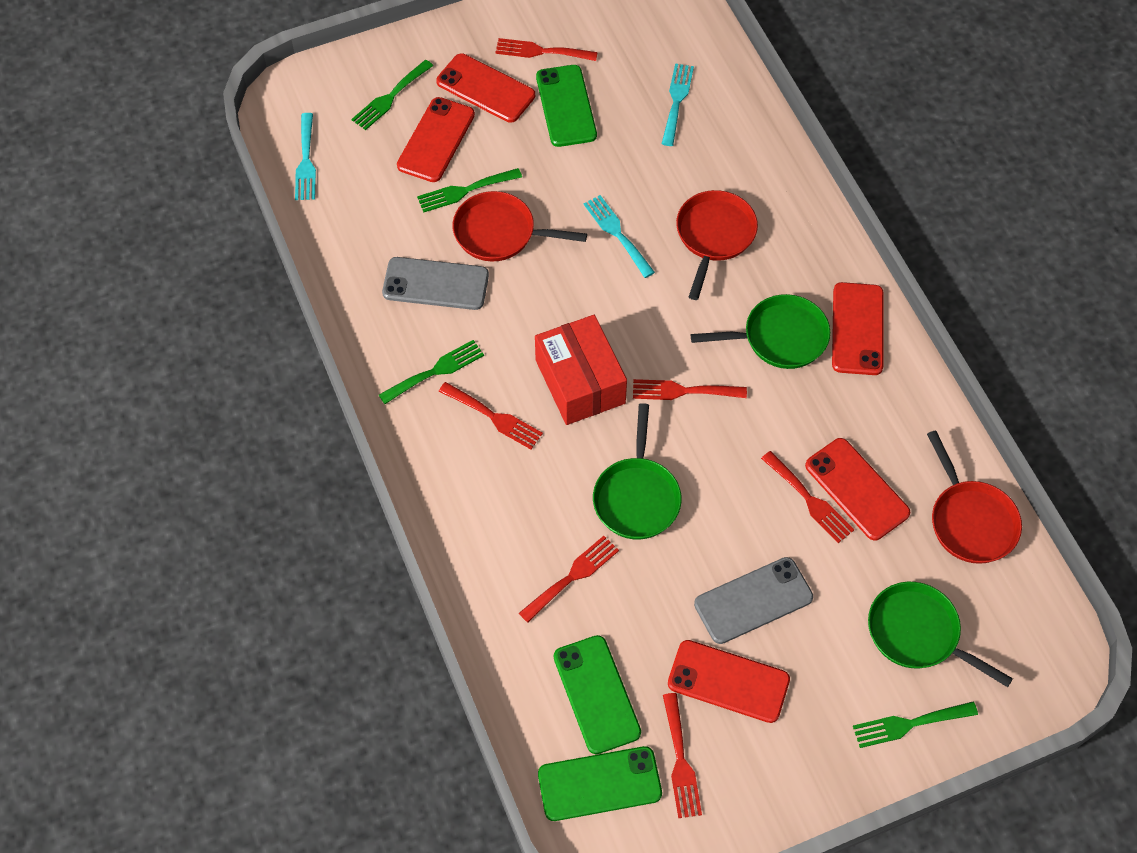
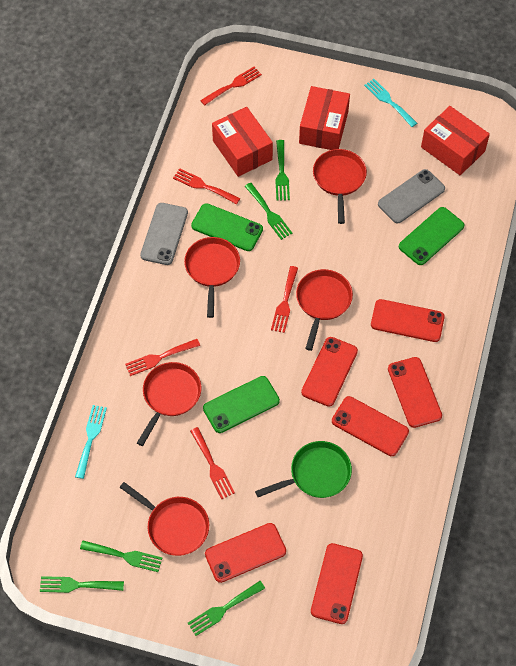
green fork: 4 -> 5
green pan: 3 -> 1
red box: 1 -> 3
red fork: 6 -> 5
red pan: 3 -> 5
red phone: 5 -> 6
turquoise fork: 3 -> 2

